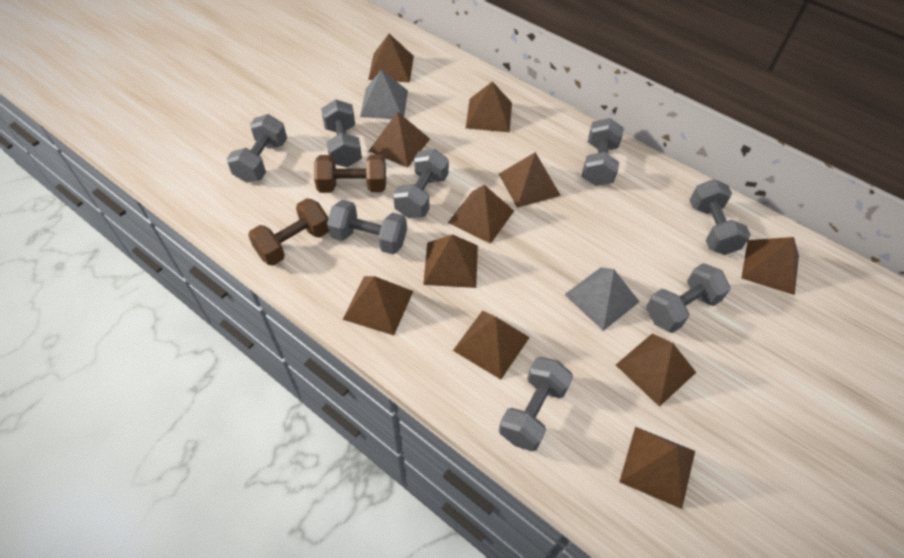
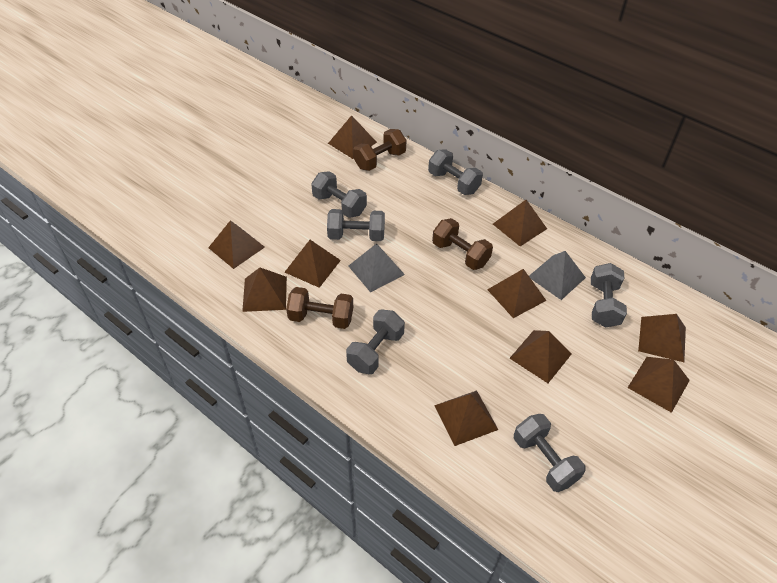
brown dumbbell: 2 -> 3
brown pyramid: 11 -> 10
grey dumbbell: 8 -> 6

